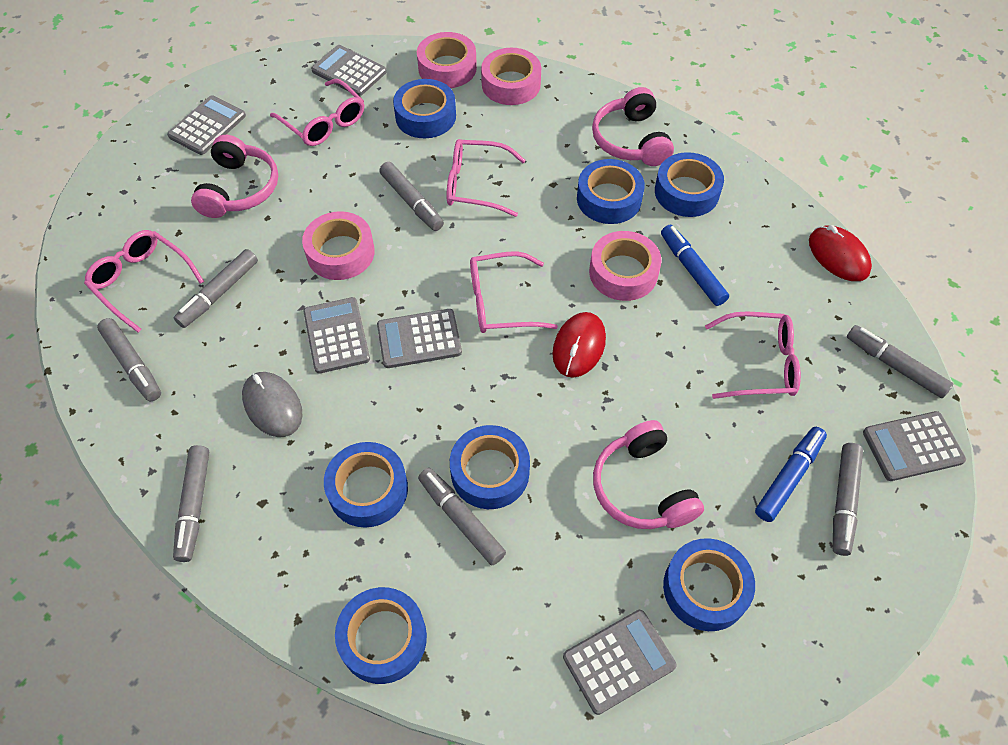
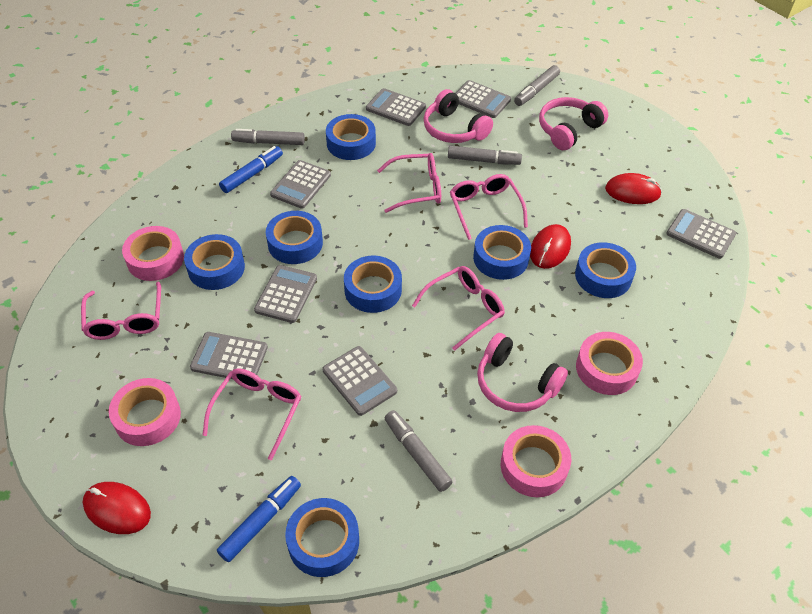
grey calculator: 6 -> 7
grey marker: 7 -> 4
grey mouse: 1 -> 0
red mouse: 2 -> 3

